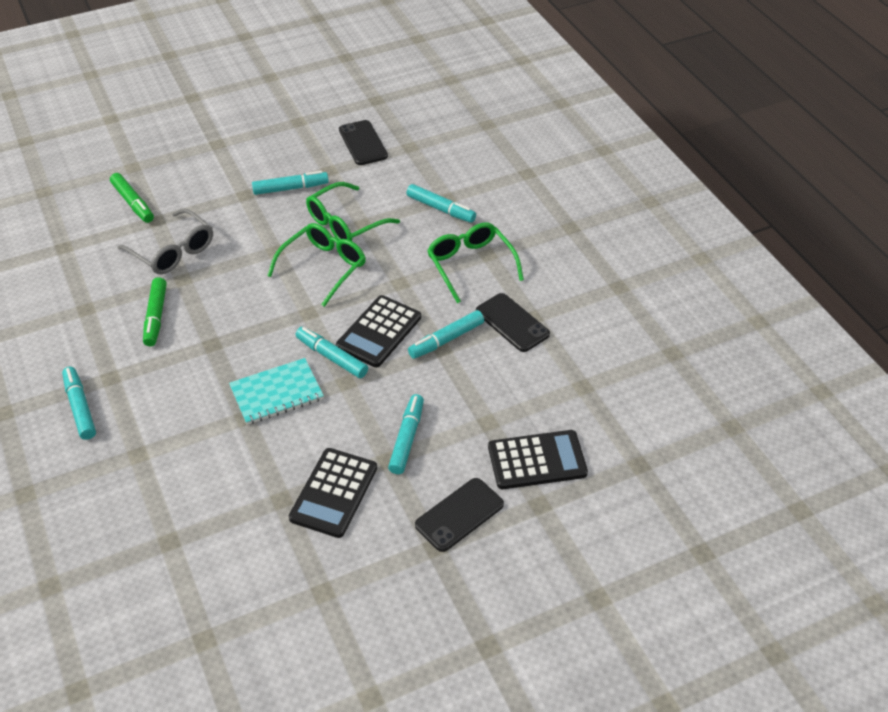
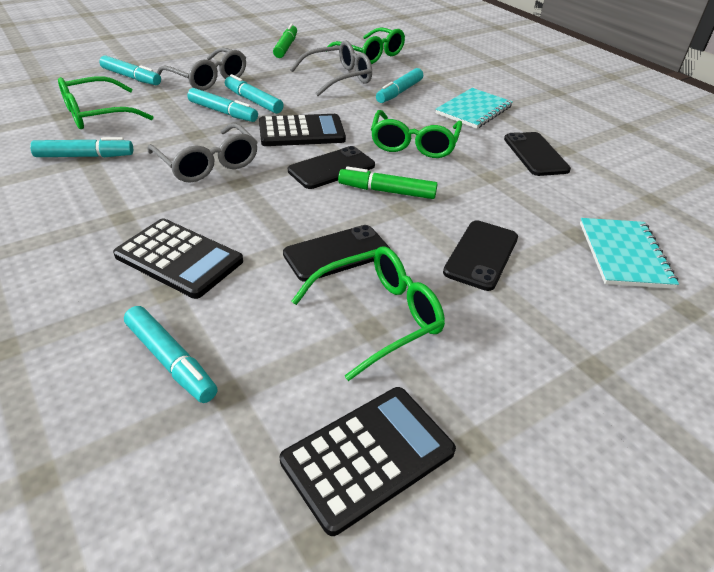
black phone: 3 -> 4
green glasses: 3 -> 4
grey glasses: 1 -> 3
turquoise notebook: 1 -> 2

